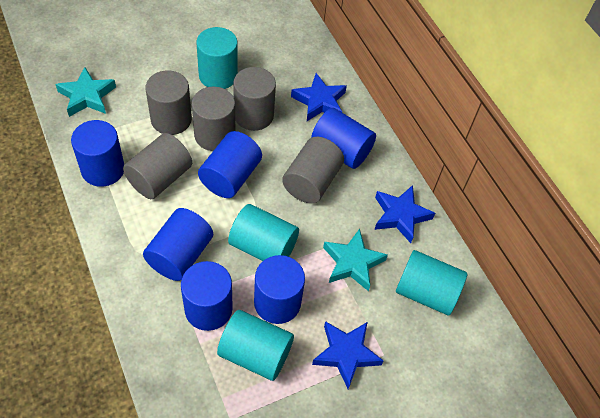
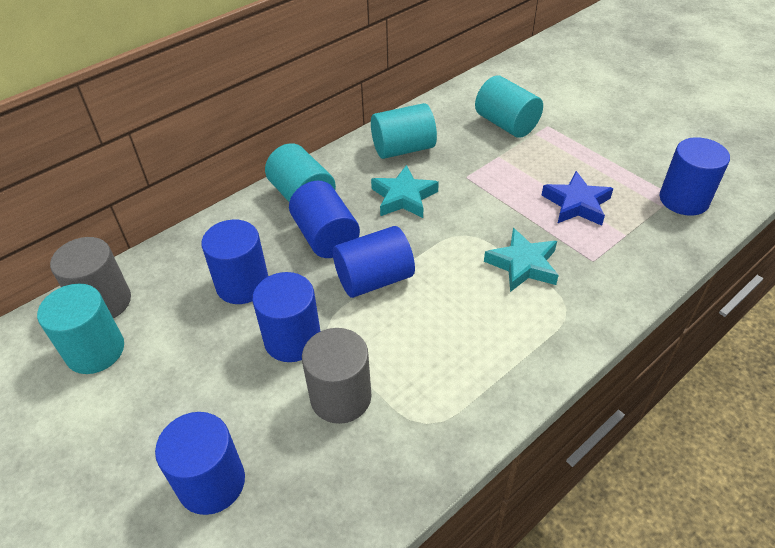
blue star: 3 -> 1
grey cylinder: 5 -> 2

